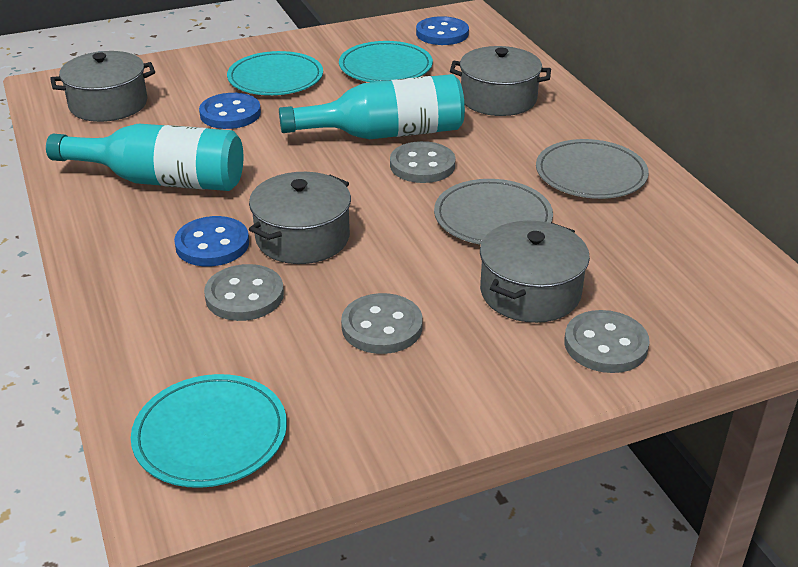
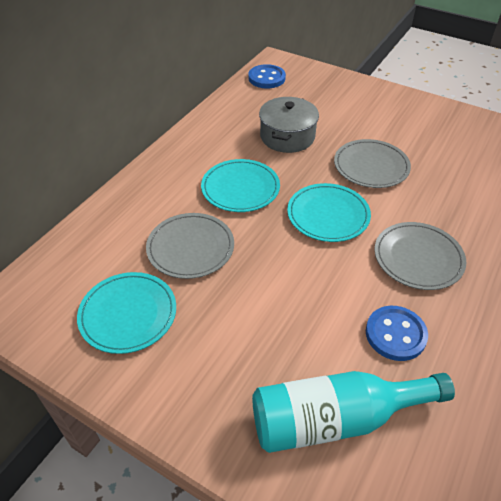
blue button: 3 -> 2
grey button: 4 -> 0
grey plate: 2 -> 3
grey pot: 4 -> 1
turquoise bottle: 2 -> 1

